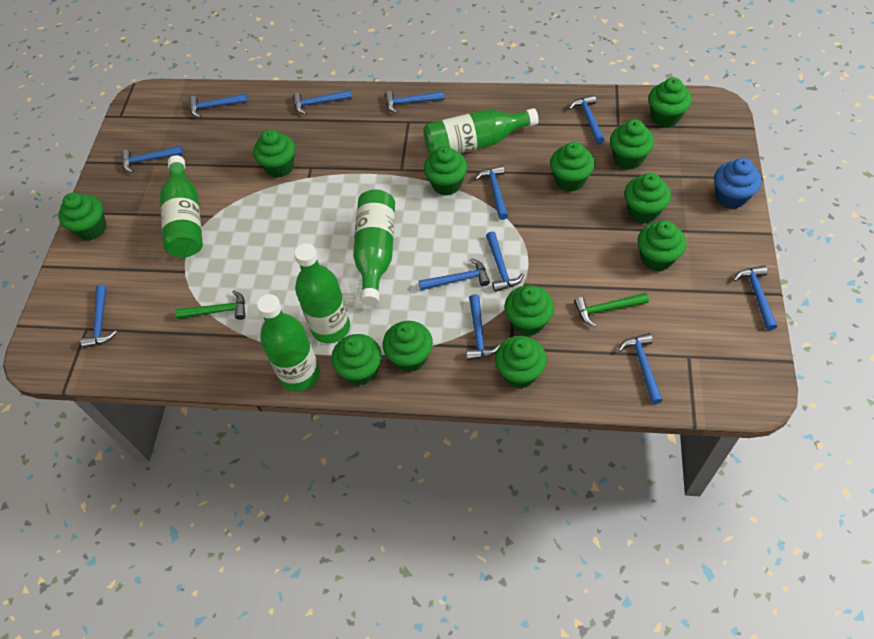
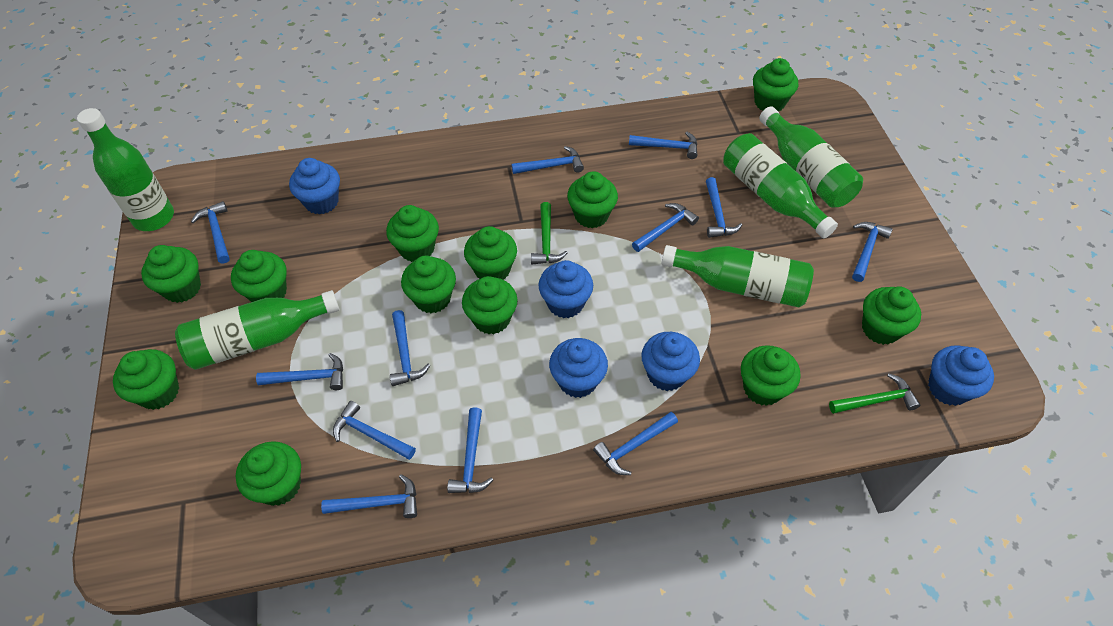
blue cupcake: 1 -> 5

